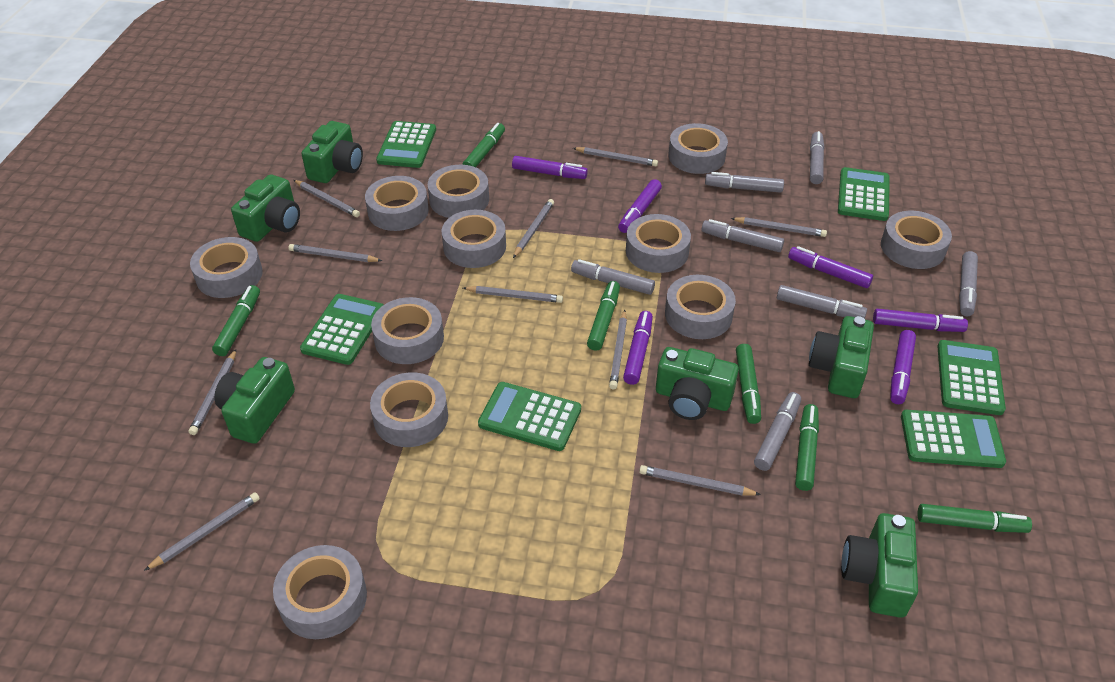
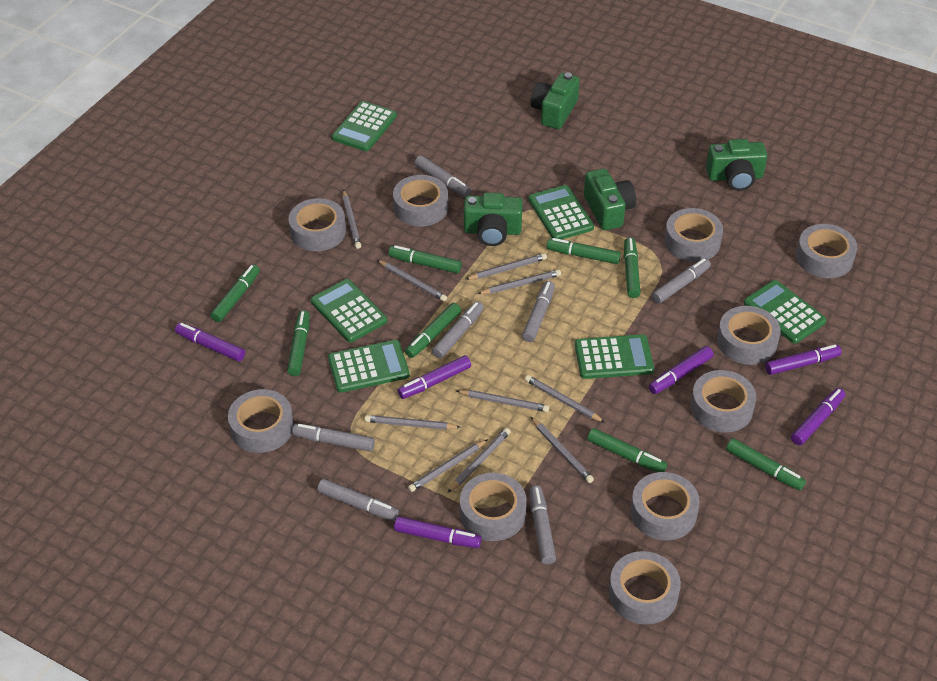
green camera: 6 -> 4
green marker: 6 -> 8
grey tape: 11 -> 10

